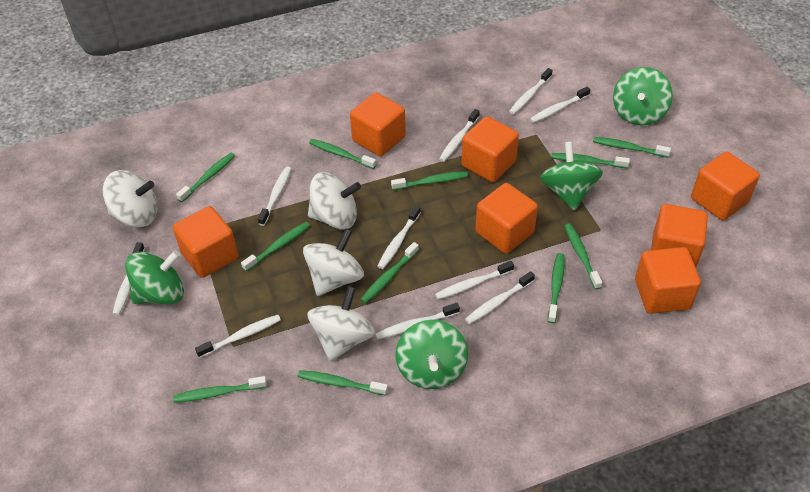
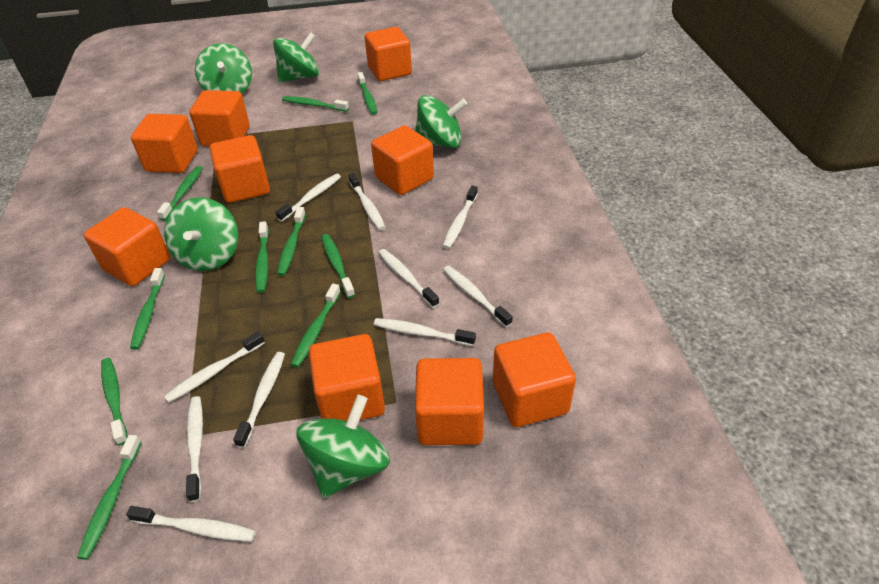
green spinning top: 4 -> 5
green toothbrush: 11 -> 10
orange cube: 7 -> 9
white spinning top: 4 -> 0

